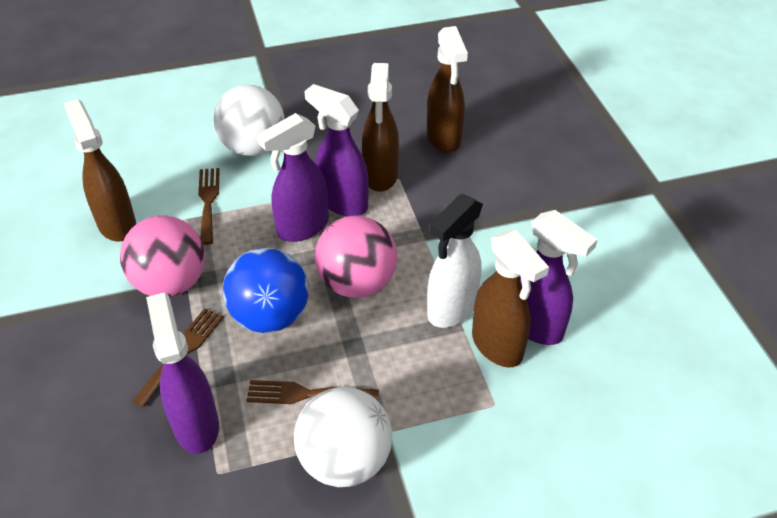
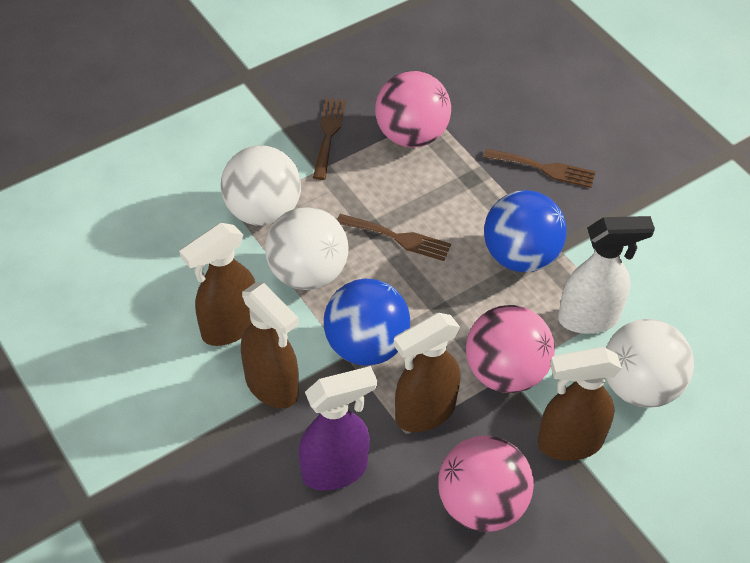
blue ball: 1 -> 2
pink ball: 2 -> 3
purple spray bottle: 4 -> 1
white ball: 2 -> 3

